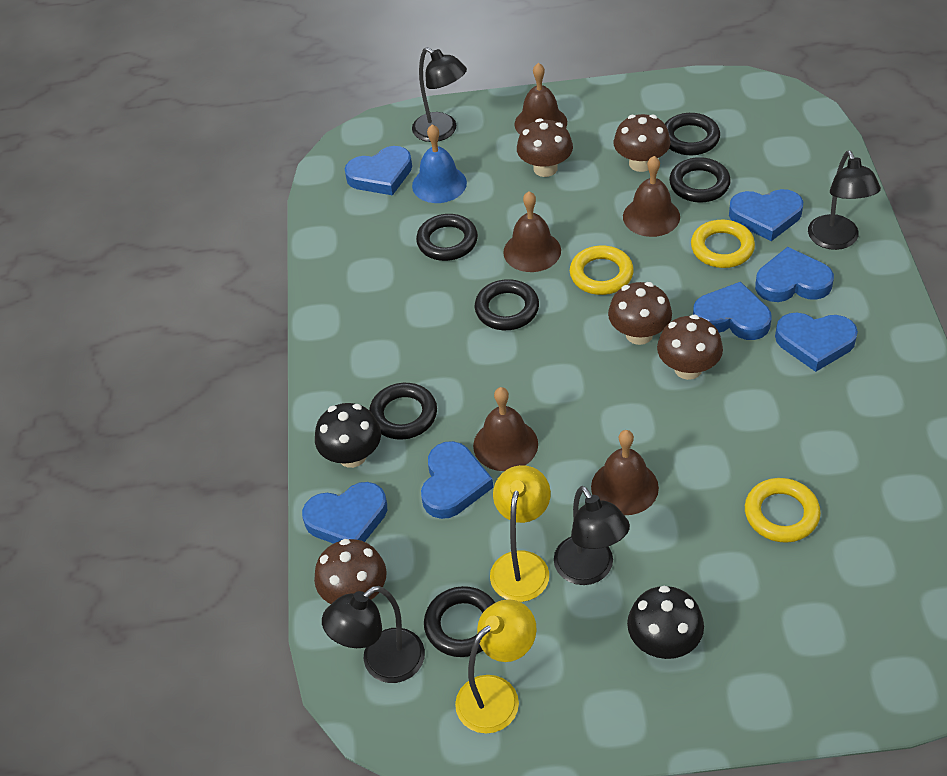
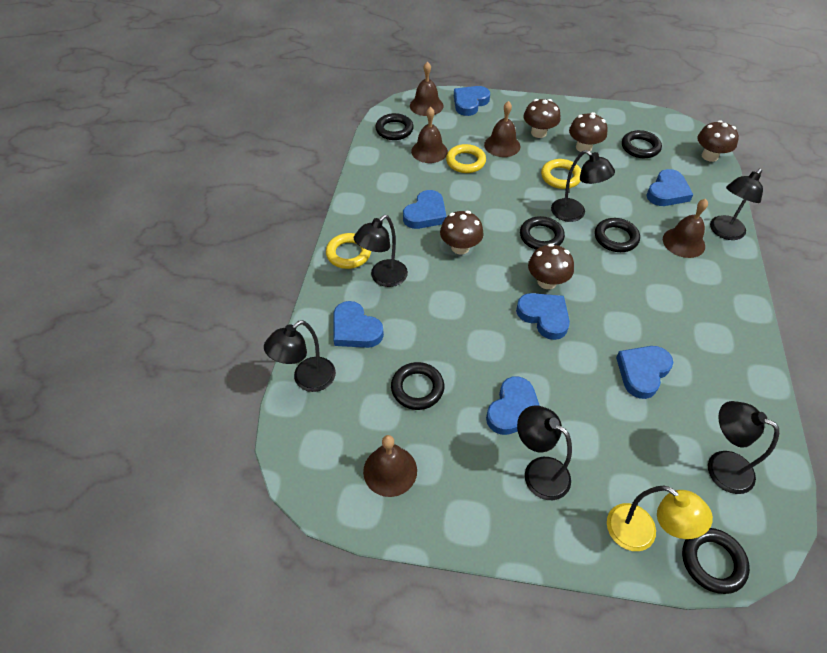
black lamp: 4 -> 6
black mushroom: 2 -> 0
blue bell: 1 -> 0
yellow lamp: 2 -> 1

